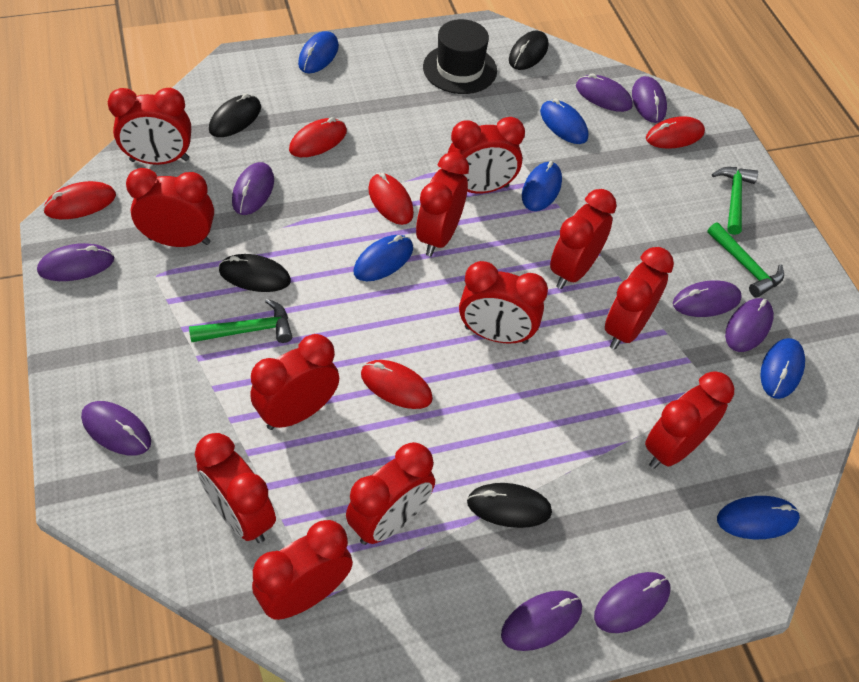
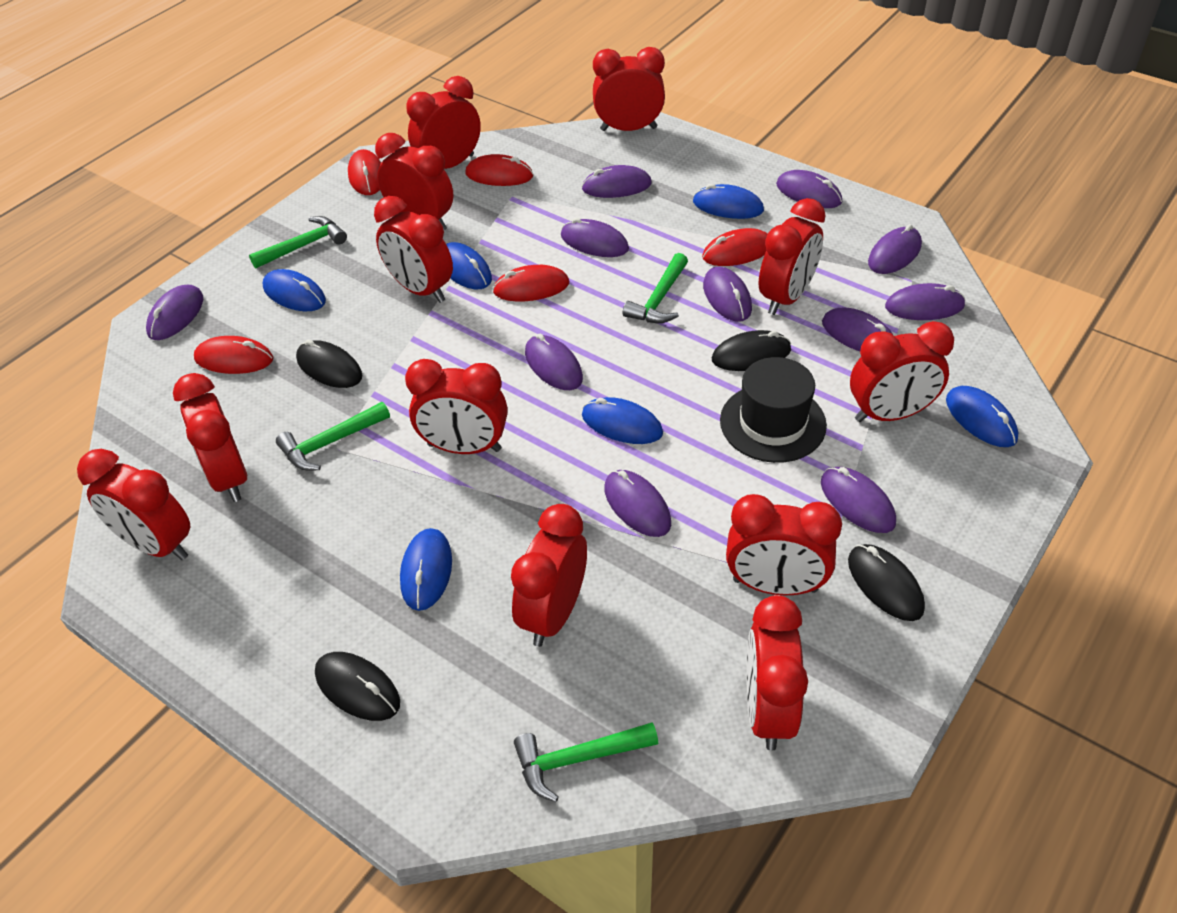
green hammer: 3 -> 4
purple mouse: 9 -> 11

